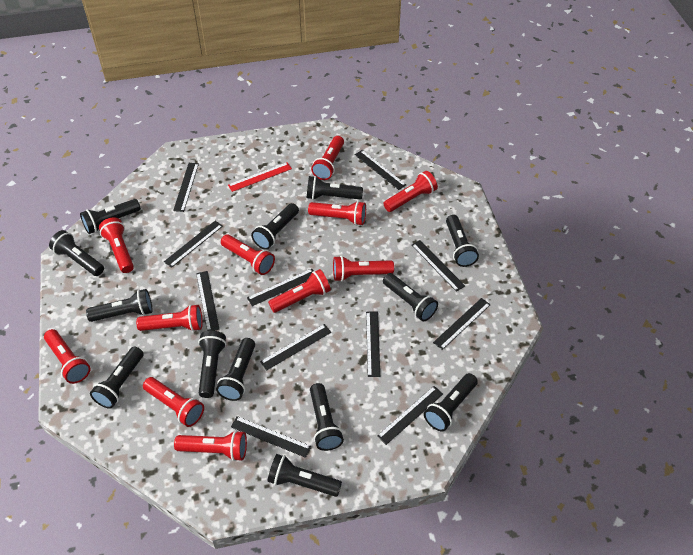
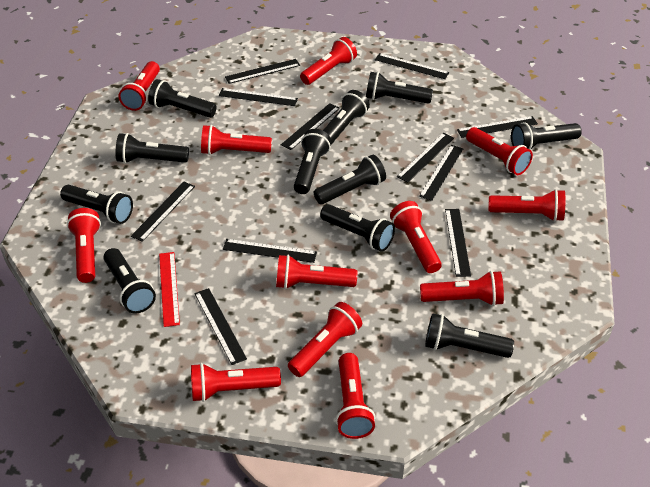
black flashlight: 13 -> 11
red flashlight: 11 -> 12

